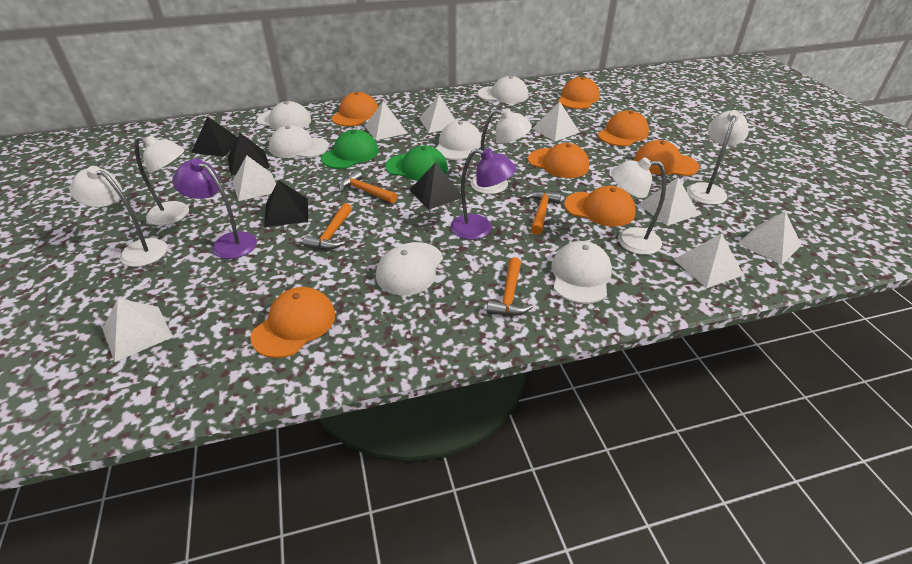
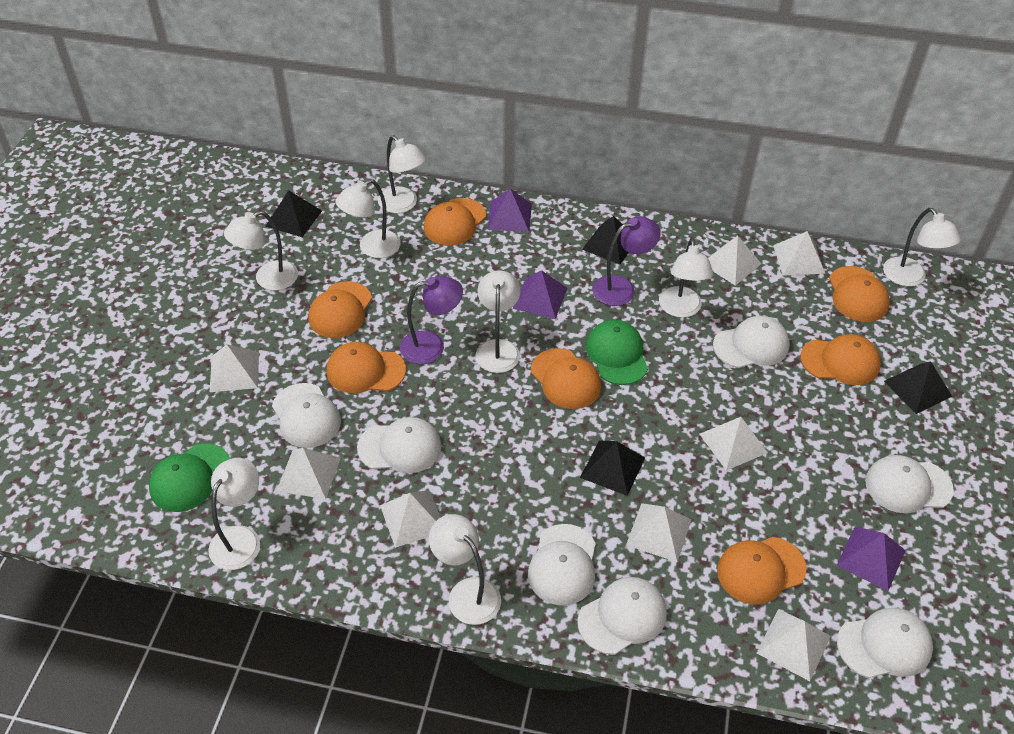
orange hammer: 4 -> 0
purple pyramid: 0 -> 3
white cap: 6 -> 7
white lamp: 5 -> 8

